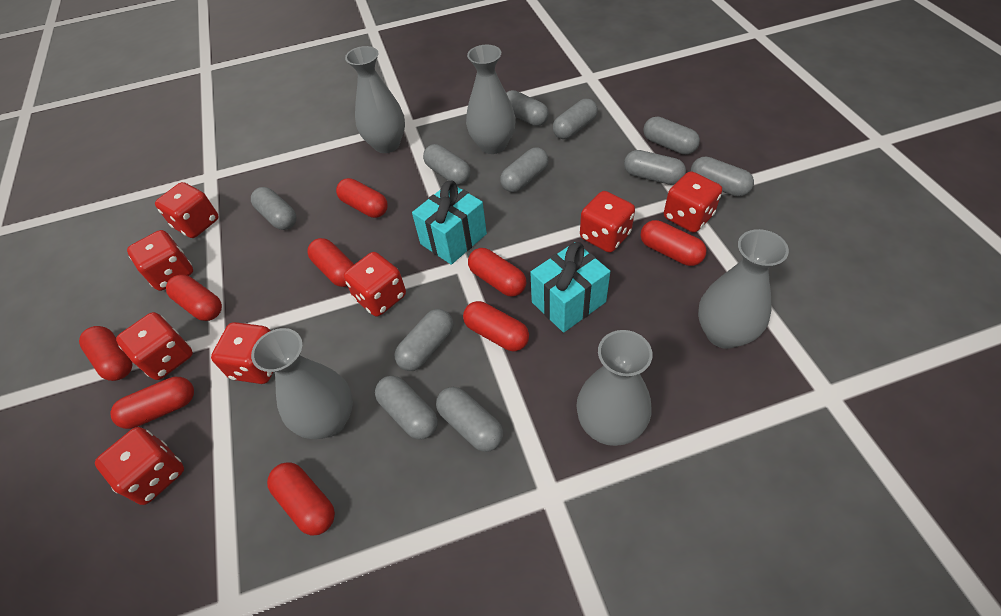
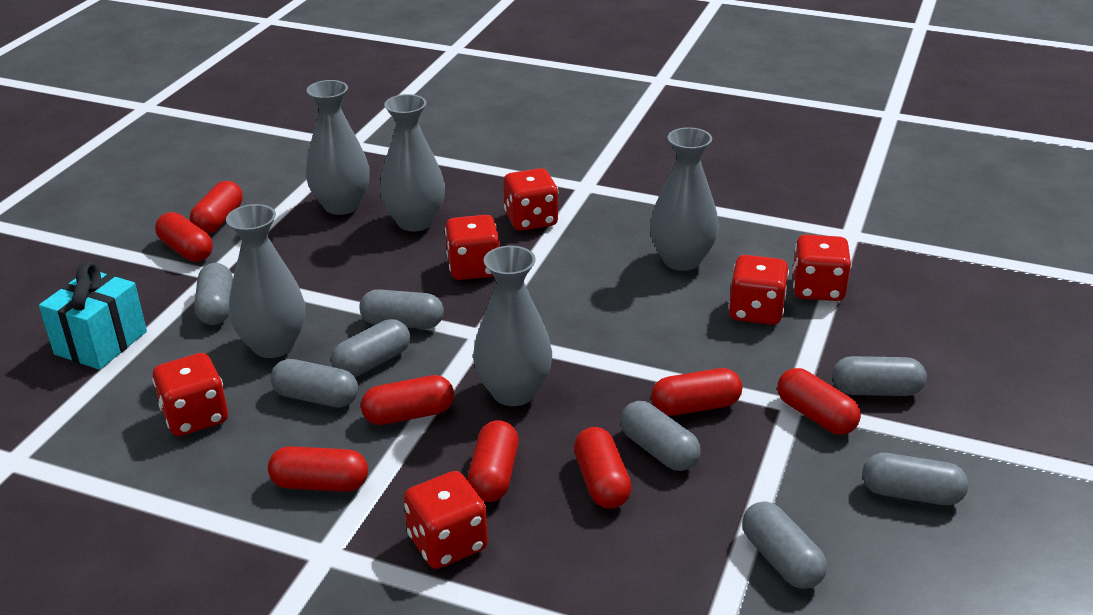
grey capsule: 11 -> 8
red capsule: 9 -> 8
red dice: 8 -> 6
turquoise gift: 2 -> 1

